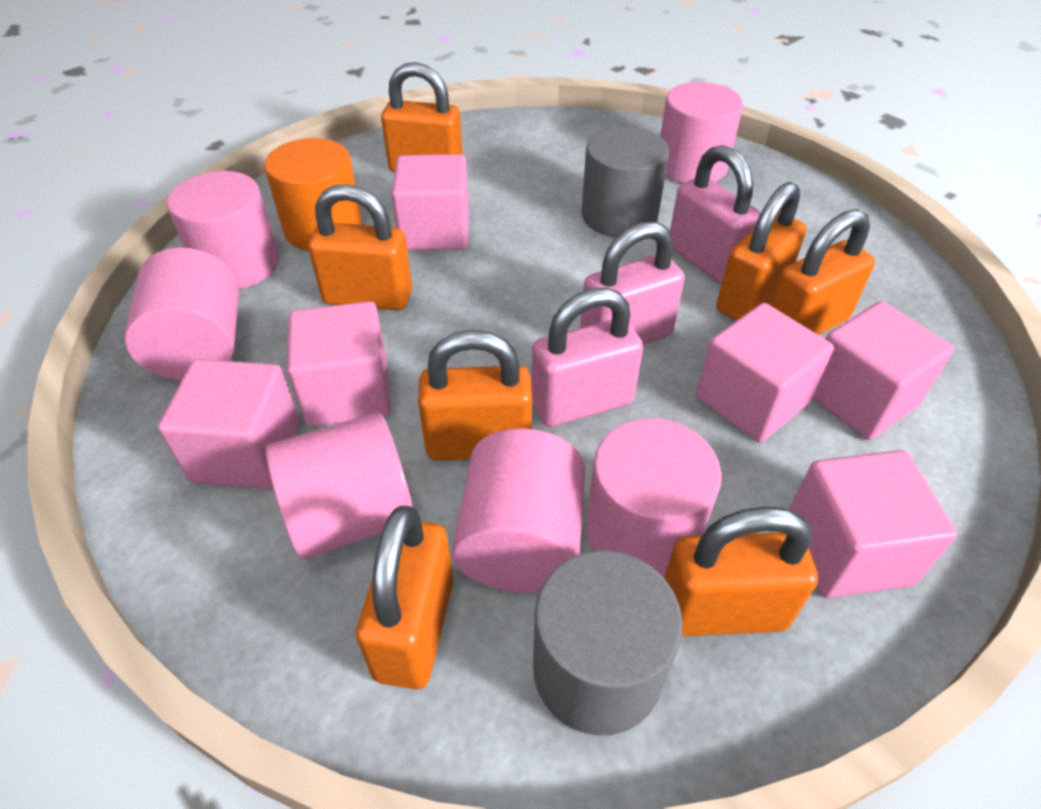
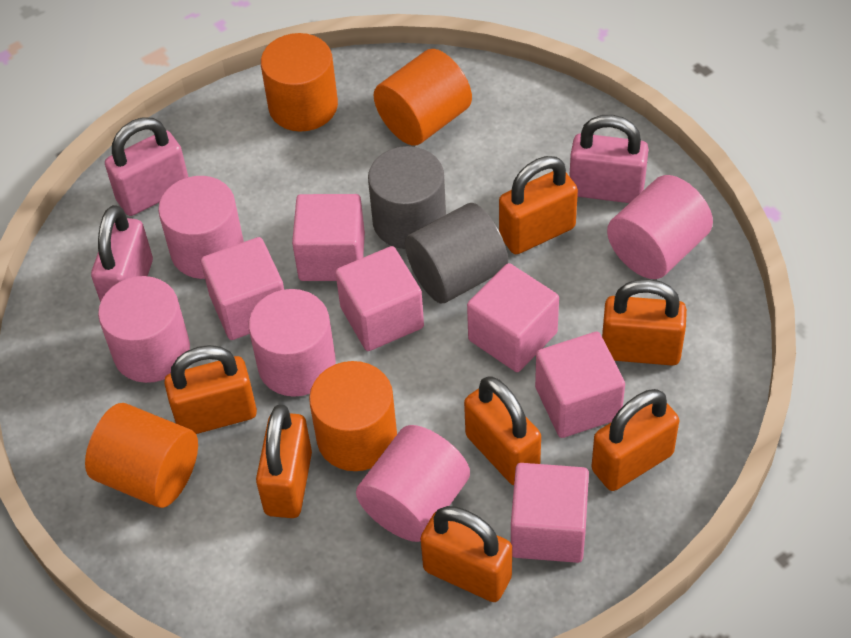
orange cylinder: 1 -> 4
pink cylinder: 6 -> 5

